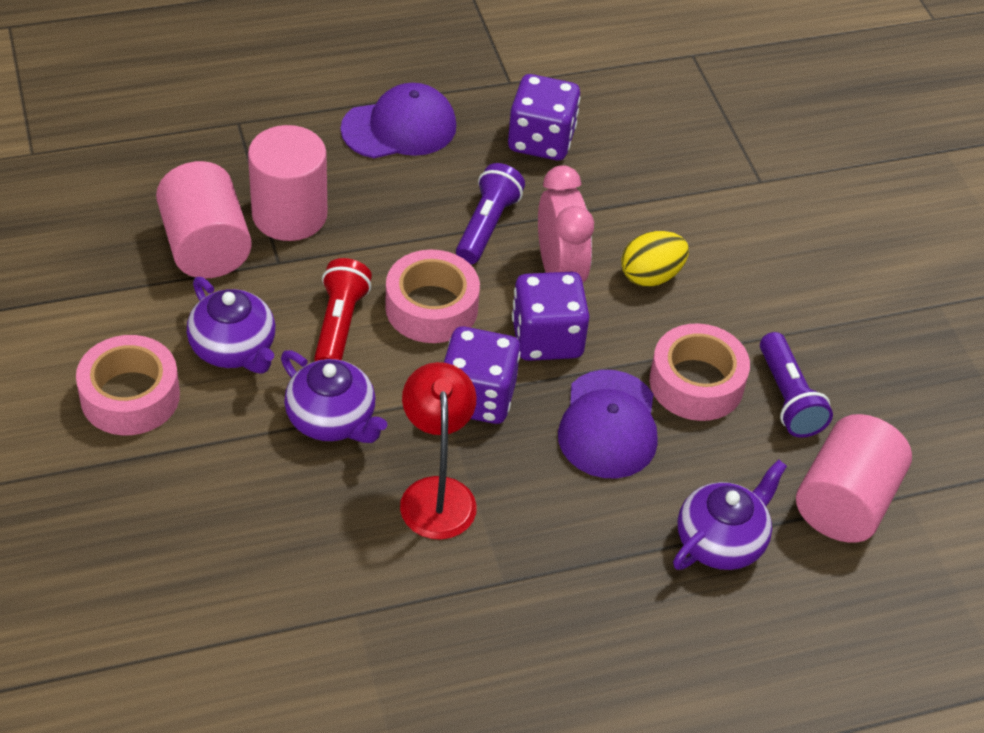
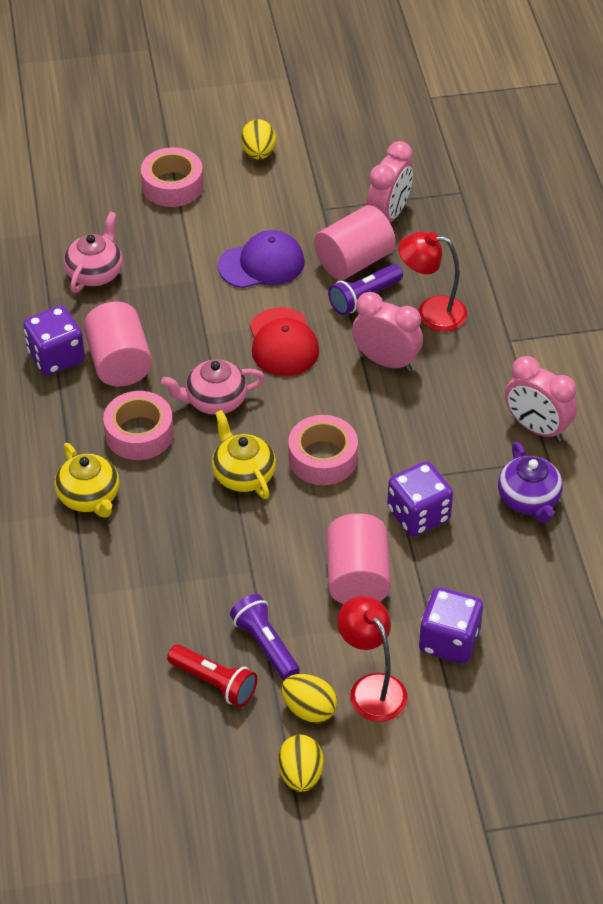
pink clock: 1 -> 3
pink teapot: 0 -> 2
purple cap: 2 -> 1
purple teapot: 3 -> 1
red cap: 0 -> 1
red lamp: 1 -> 2
yellow egg: 1 -> 3
yellow teapot: 0 -> 2

